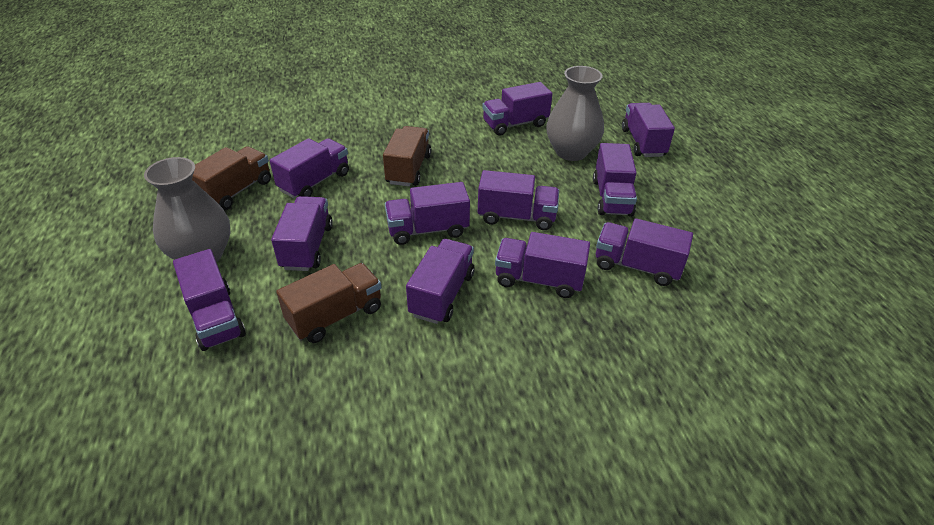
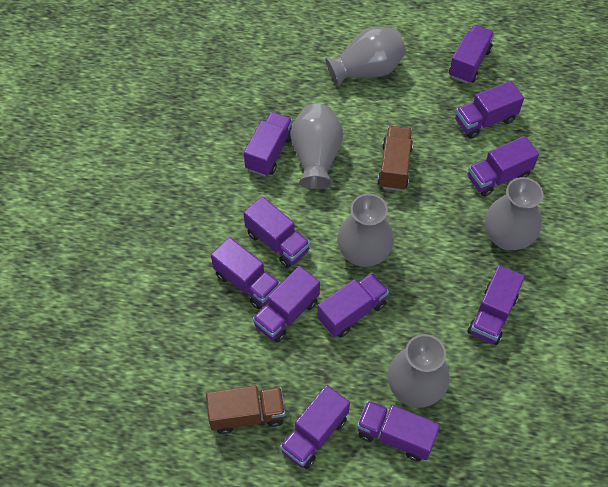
brown truck: 3 -> 2
grey vase: 2 -> 5

